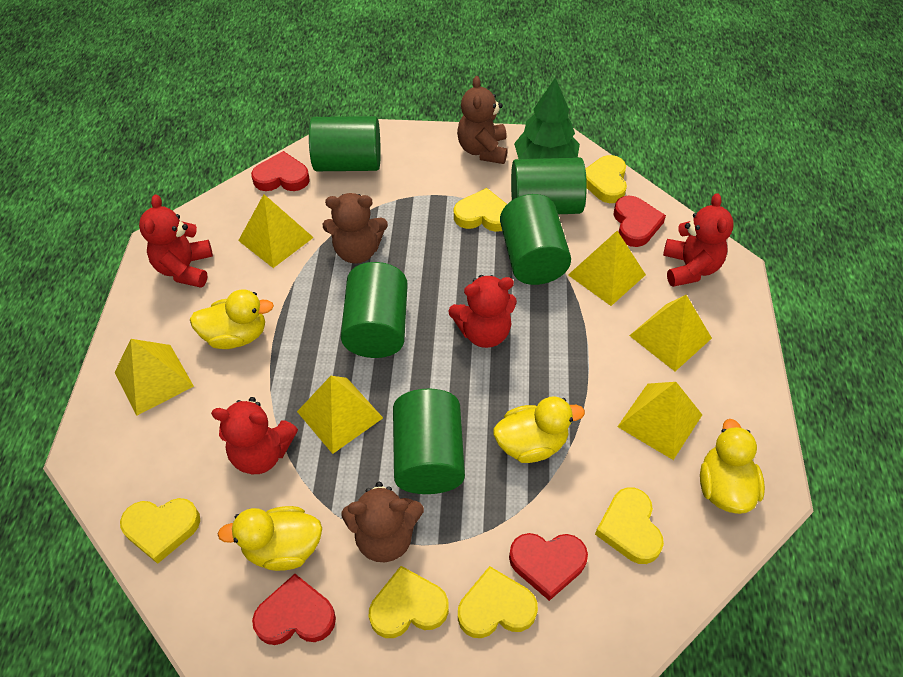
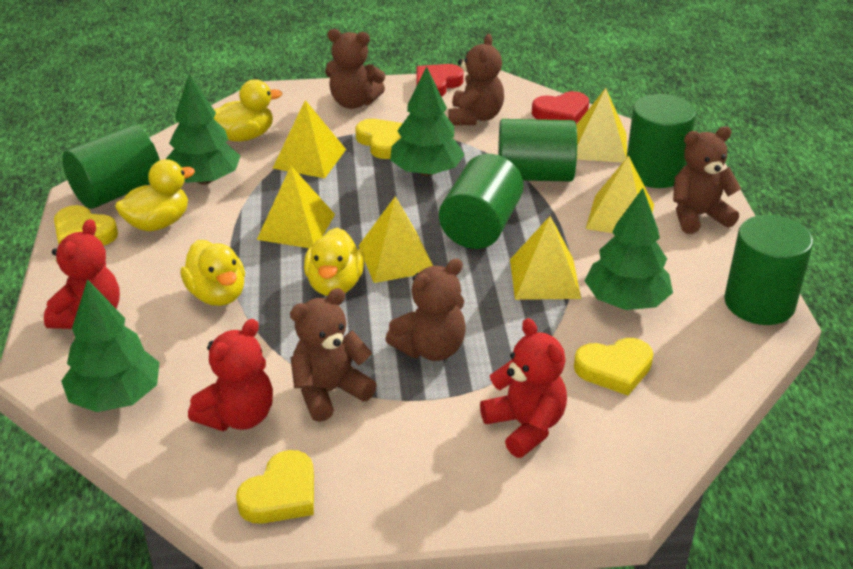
brown teddy bear: 3 -> 5
green tree: 1 -> 4
red heart: 4 -> 2
red teddy bear: 4 -> 3
yellow heart: 6 -> 4

